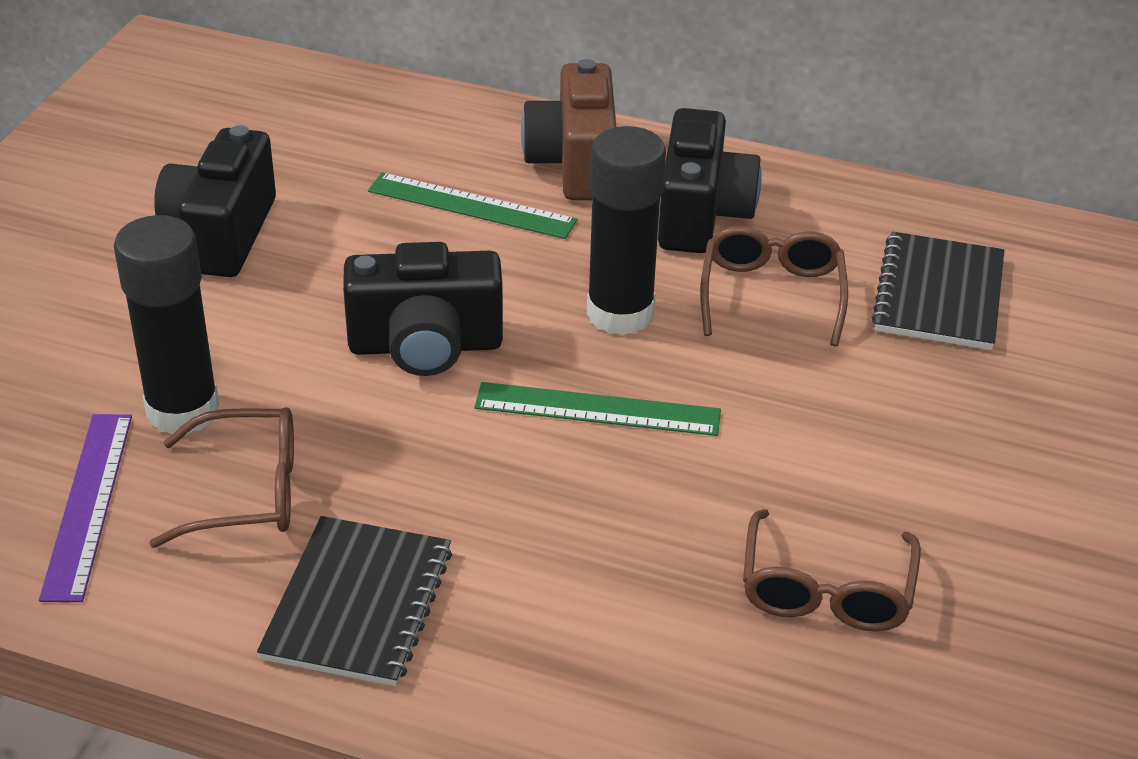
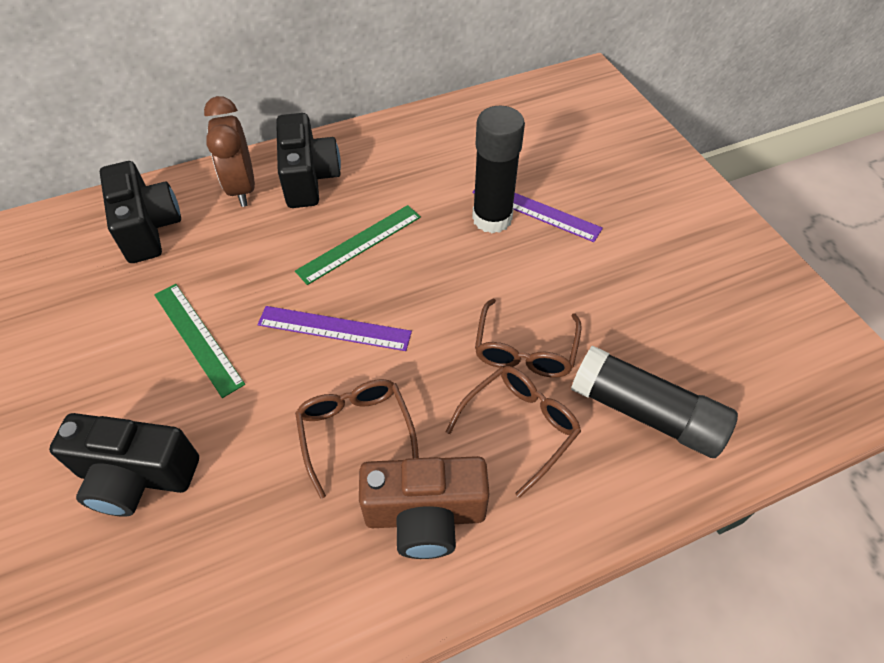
black notebook: 2 -> 0
brown clock: 0 -> 1
purple ruler: 1 -> 2

